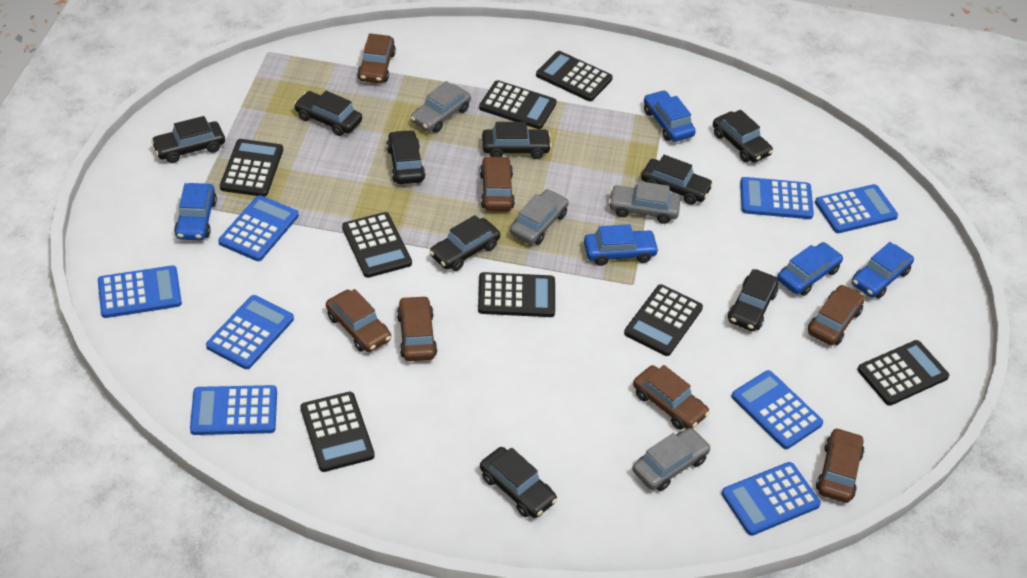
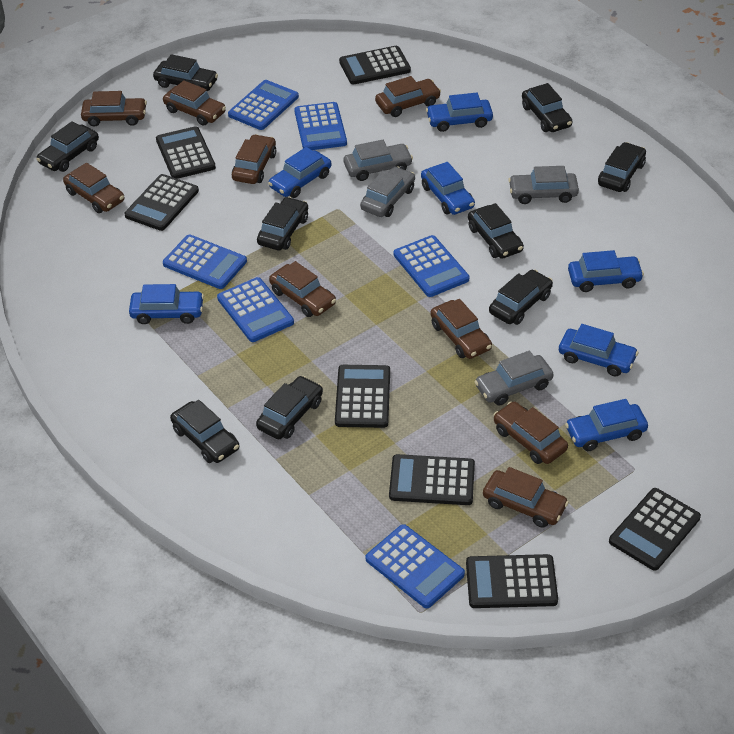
black calculator: 8 -> 7
blue calculator: 8 -> 6
blue car: 5 -> 7
brown car: 7 -> 9

